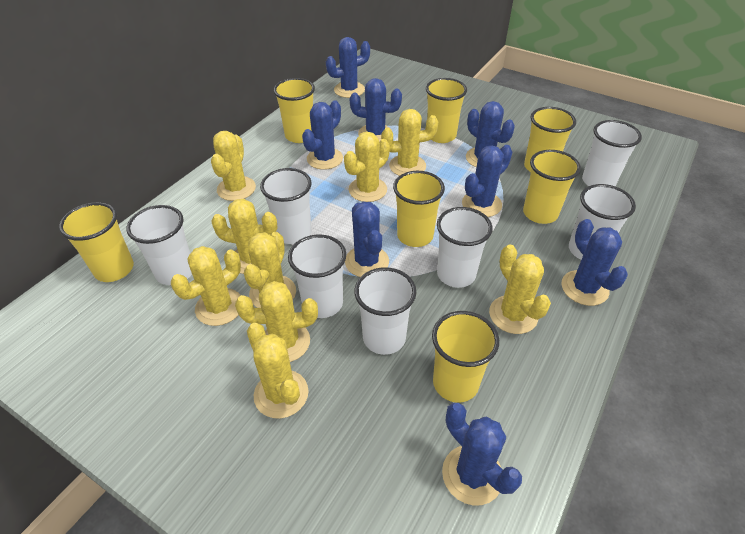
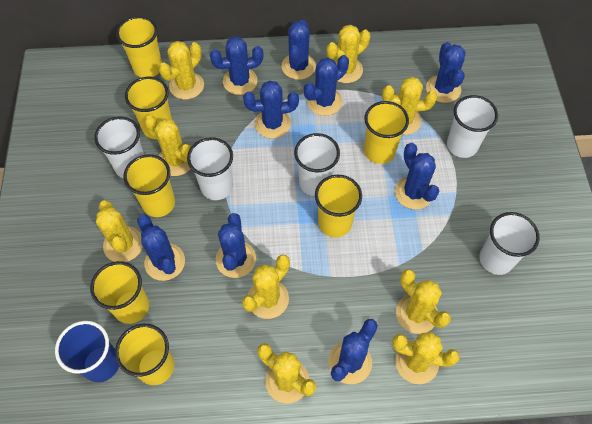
blue cactus: 8 -> 9
blue cup: 0 -> 1
white cup: 7 -> 5

